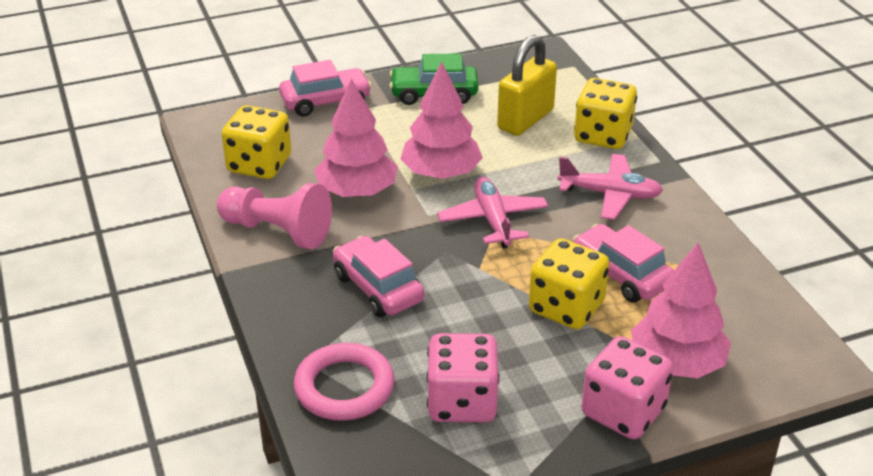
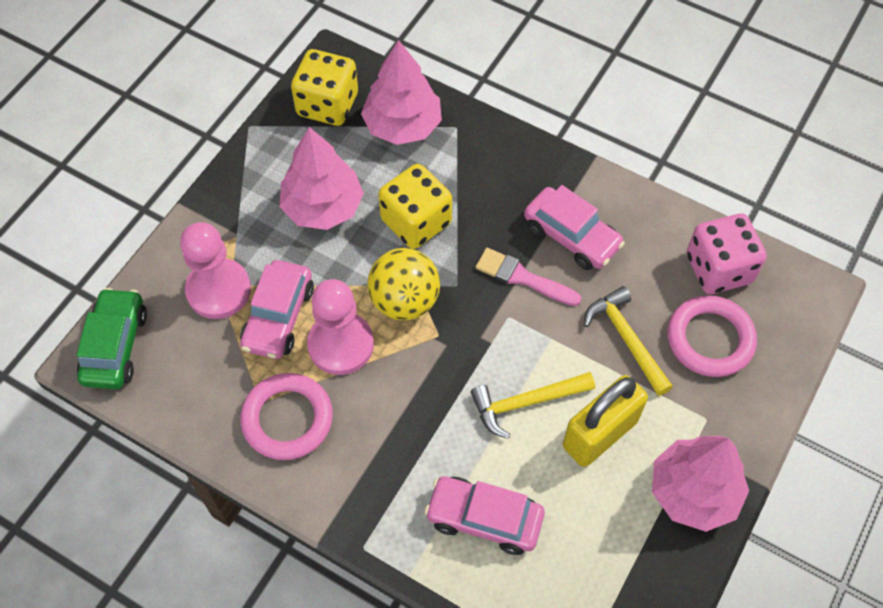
pink brush: 0 -> 1
pink dice: 2 -> 1
pink pawn: 1 -> 2
pink plane: 2 -> 0
pink ring: 1 -> 2
yellow ball: 0 -> 1
yellow dice: 3 -> 2
yellow hammer: 0 -> 2

